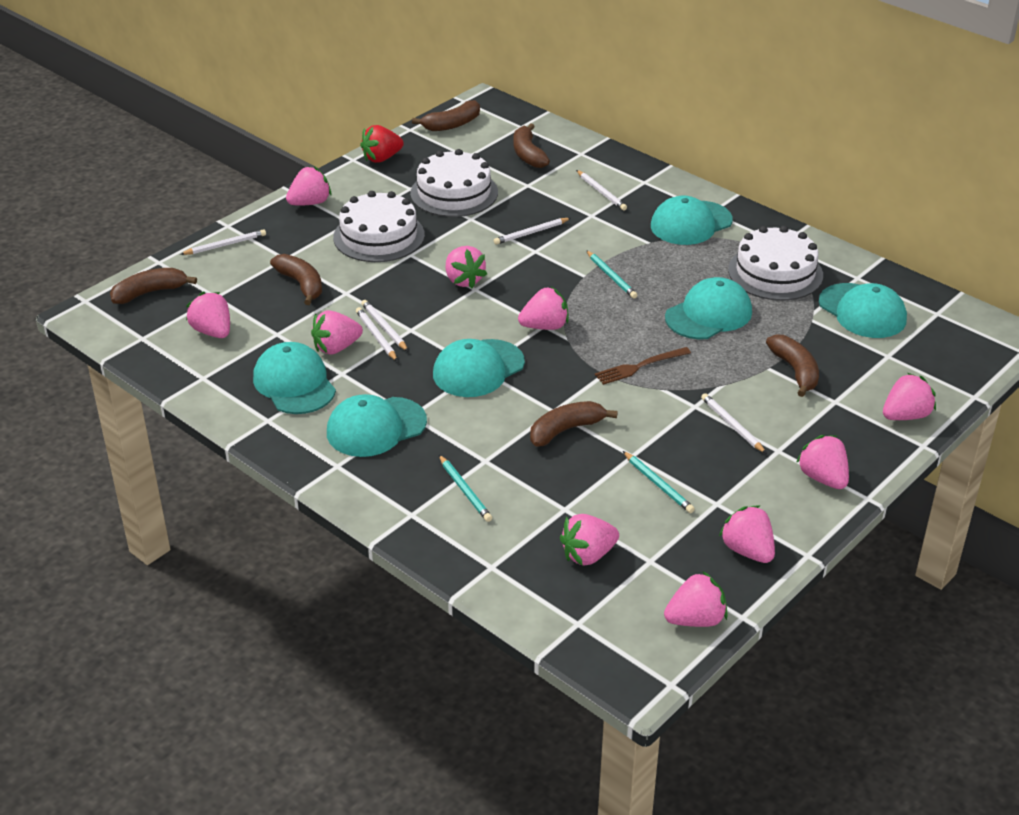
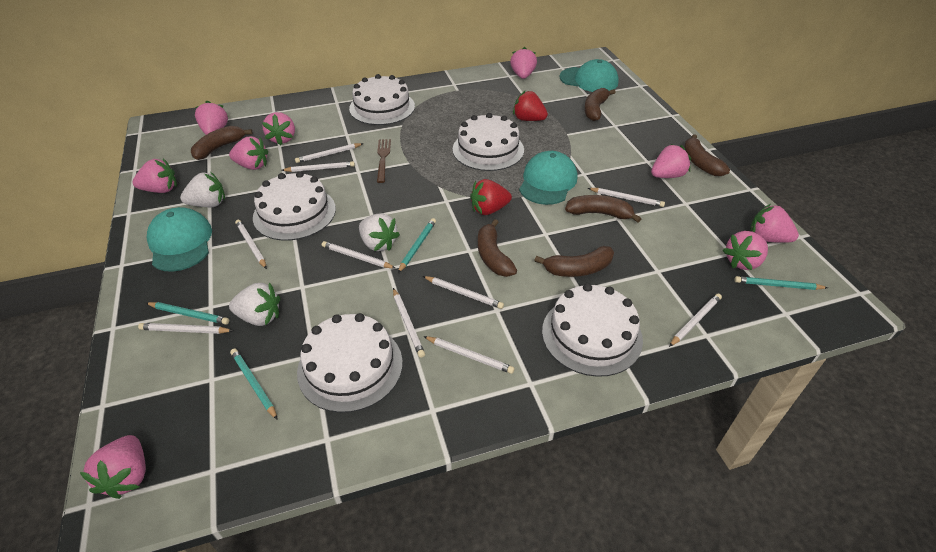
pink strawberry: 10 -> 9
red strawberry: 1 -> 2
turquoise cap: 6 -> 3
turquoise pencil: 3 -> 4
white cake: 3 -> 5
white pencil: 6 -> 10
white strawberry: 0 -> 3

